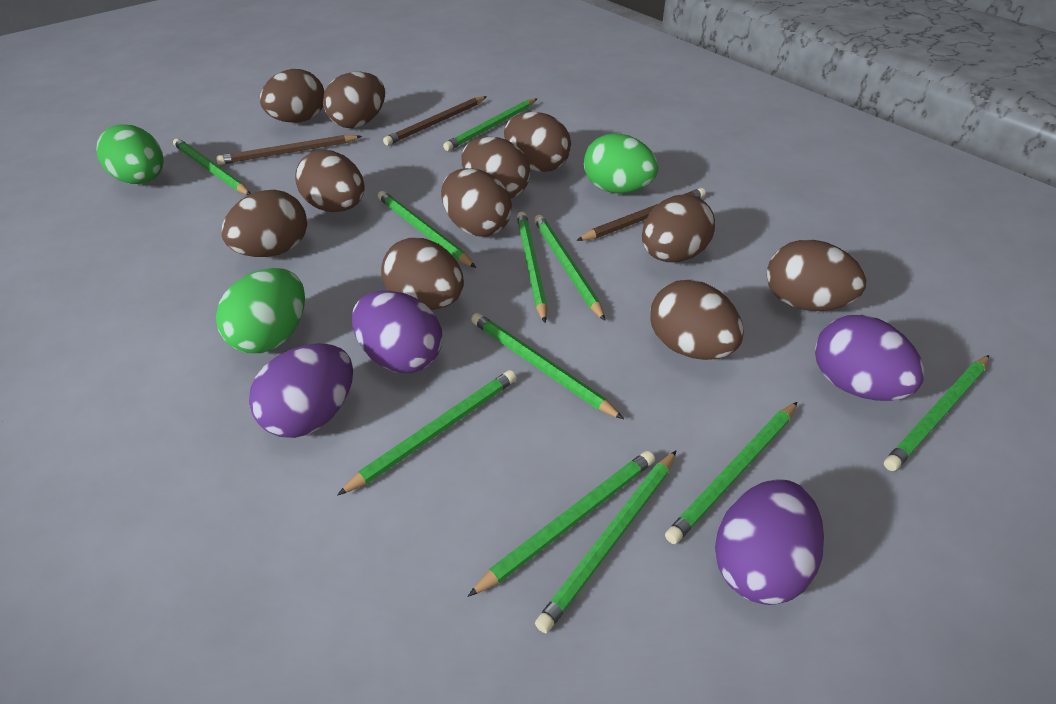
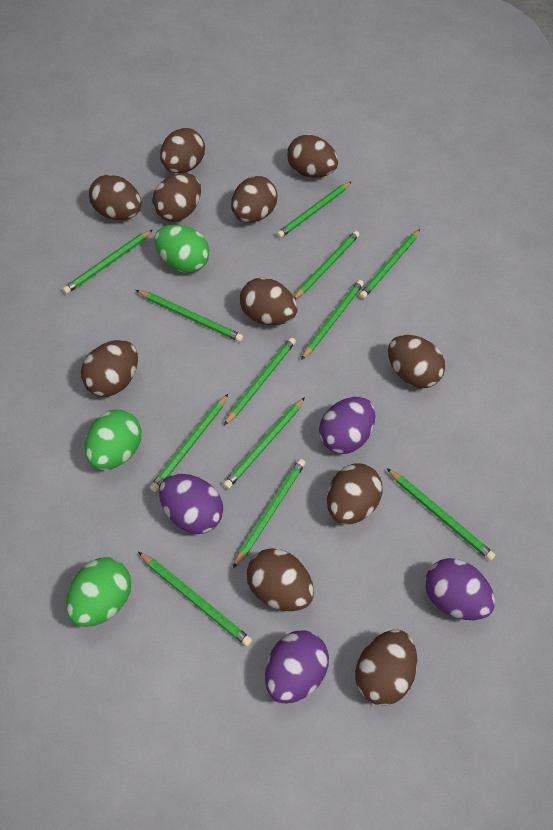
brown pencil: 3 -> 0
green pencil: 11 -> 12

